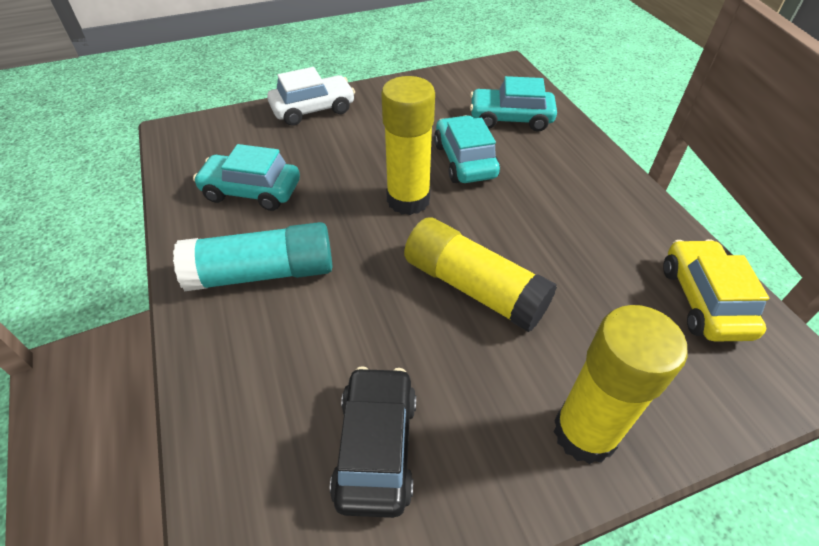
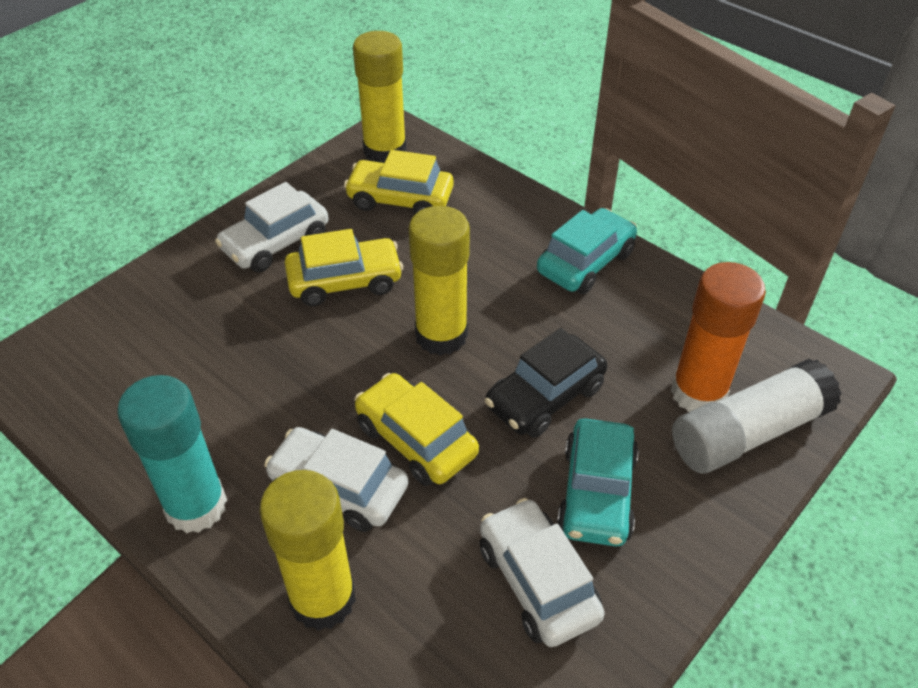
orange glue stick: 0 -> 1
turquoise car: 3 -> 2
white car: 1 -> 3
white glue stick: 0 -> 1
yellow car: 1 -> 3

